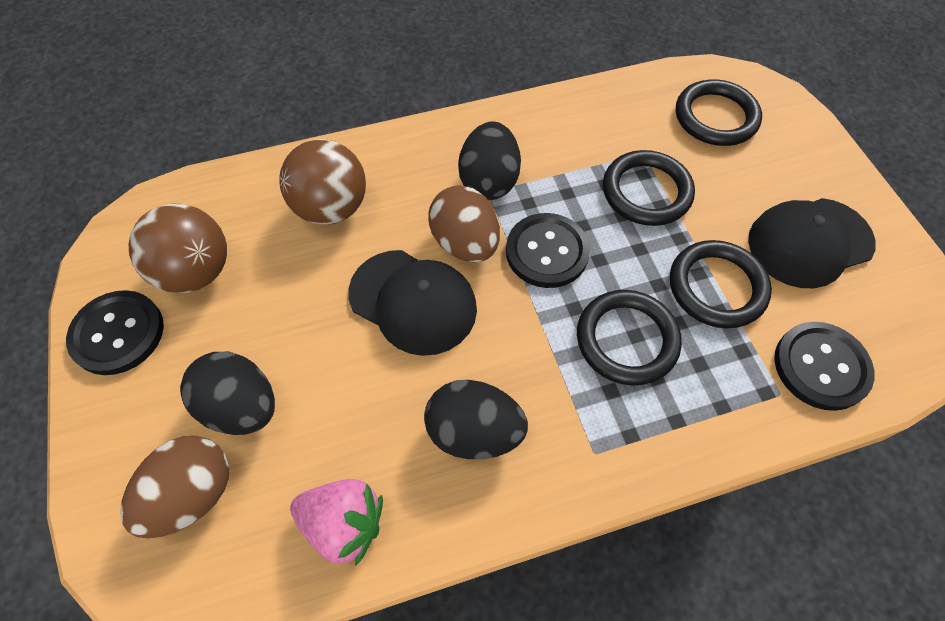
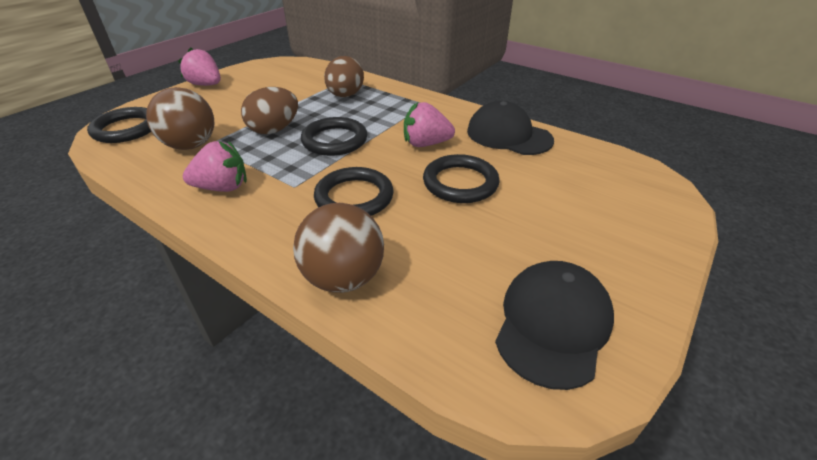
black button: 3 -> 0
black egg: 3 -> 0
pink strawberry: 1 -> 3

